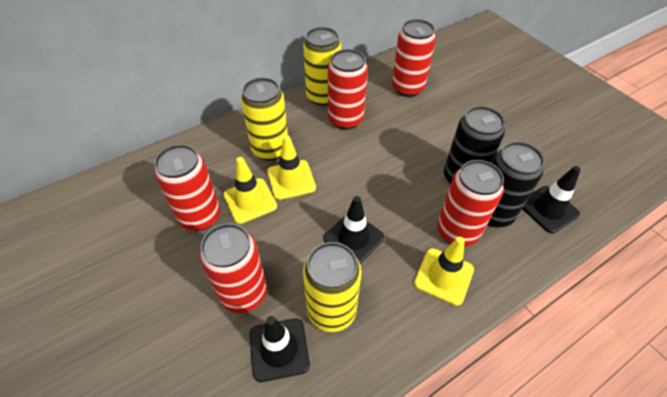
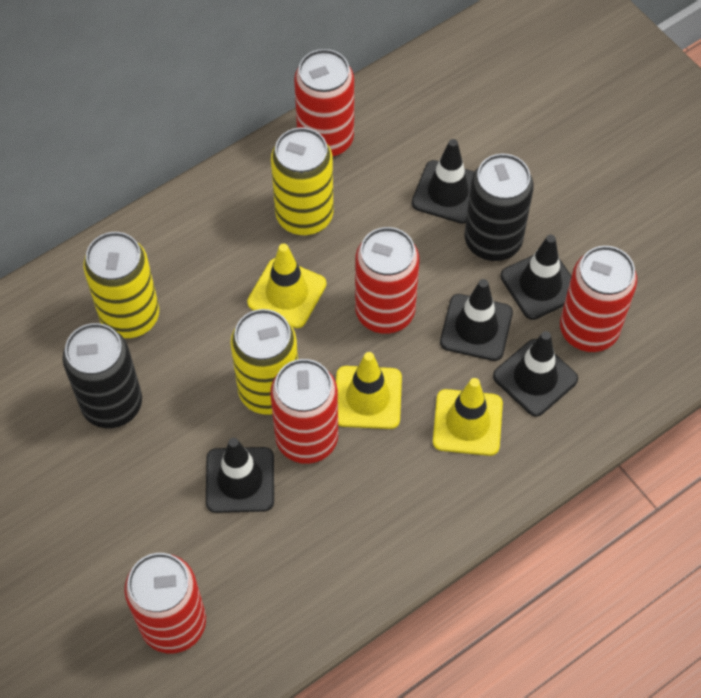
black traffic cone: 3 -> 5

